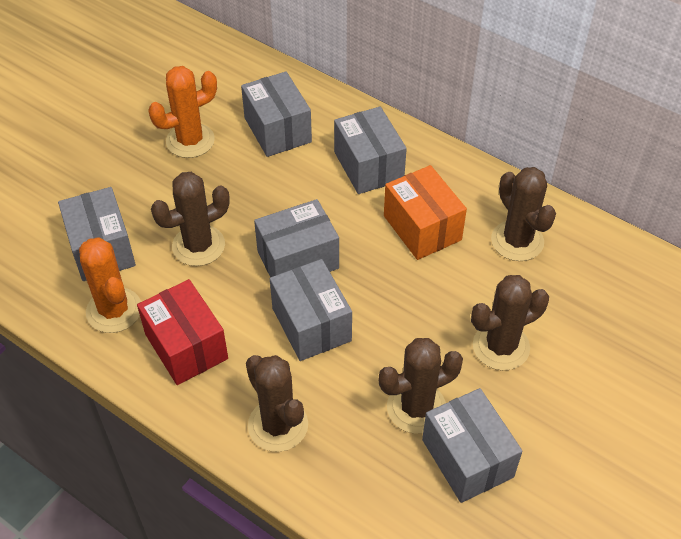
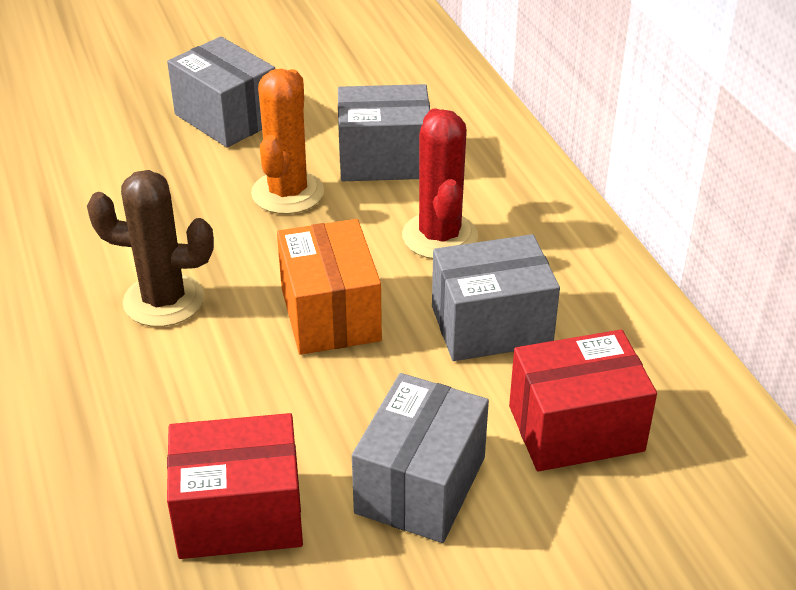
brown cactus: 5 -> 1
grey box: 6 -> 4
orange cactus: 2 -> 1
red box: 1 -> 2
red cactus: 0 -> 1

